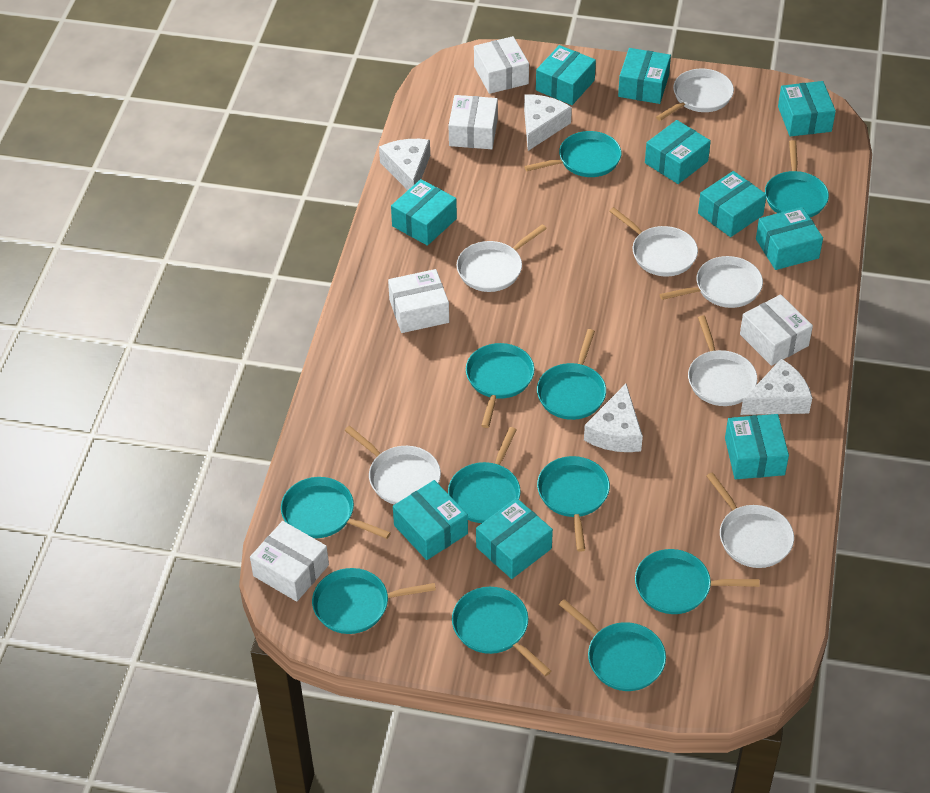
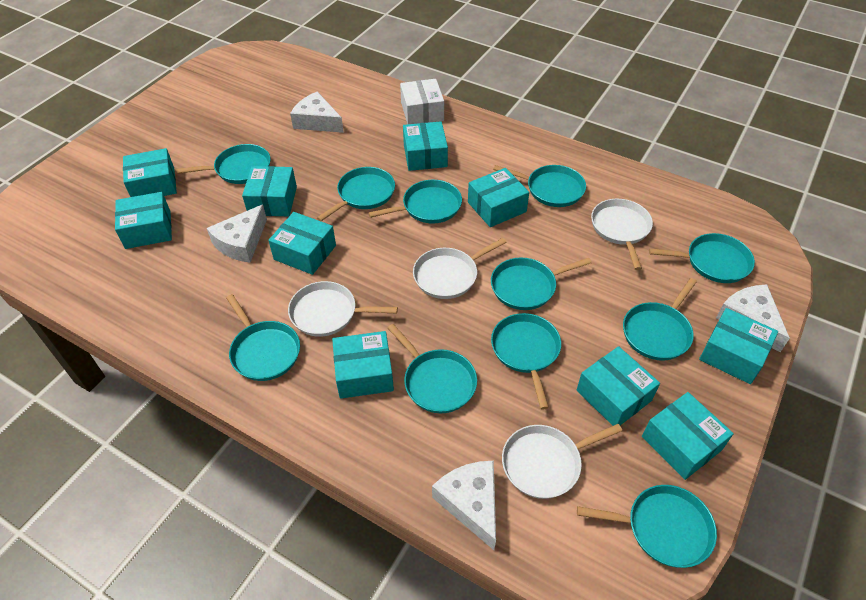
white box: 5 -> 1
white pan: 7 -> 4

